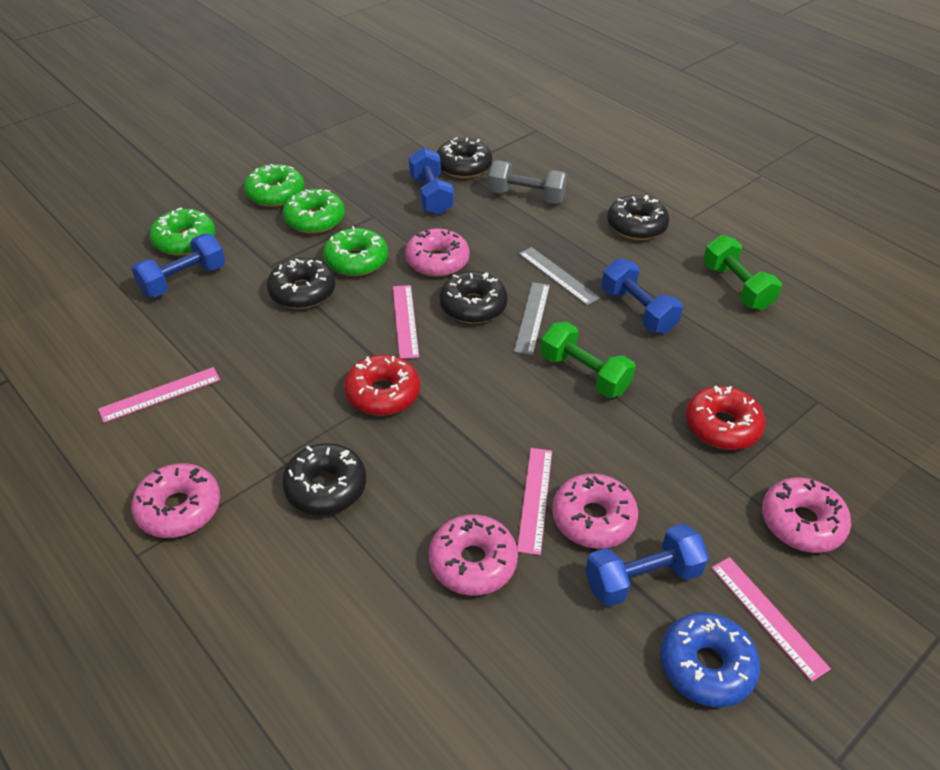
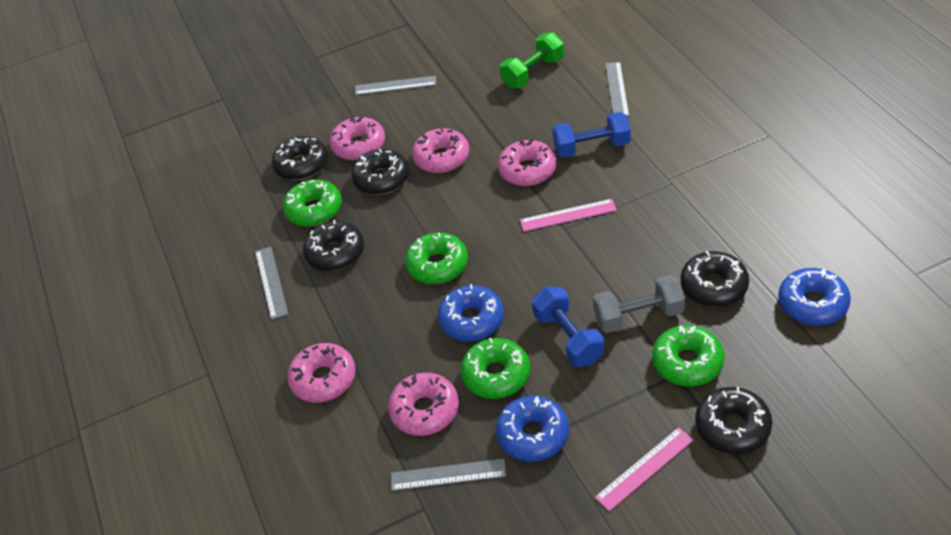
blue donut: 1 -> 3
blue dumbbell: 4 -> 2
green dumbbell: 2 -> 1
grey ruler: 2 -> 4
pink ruler: 4 -> 2
red donut: 2 -> 0

